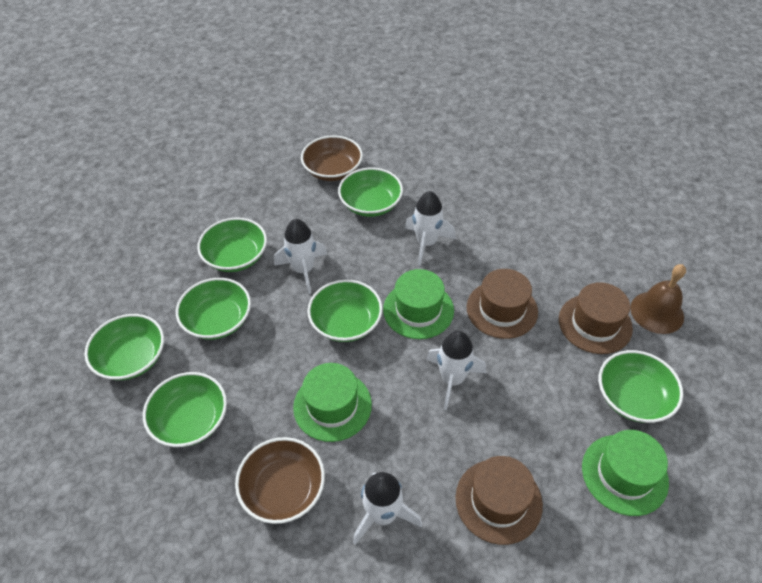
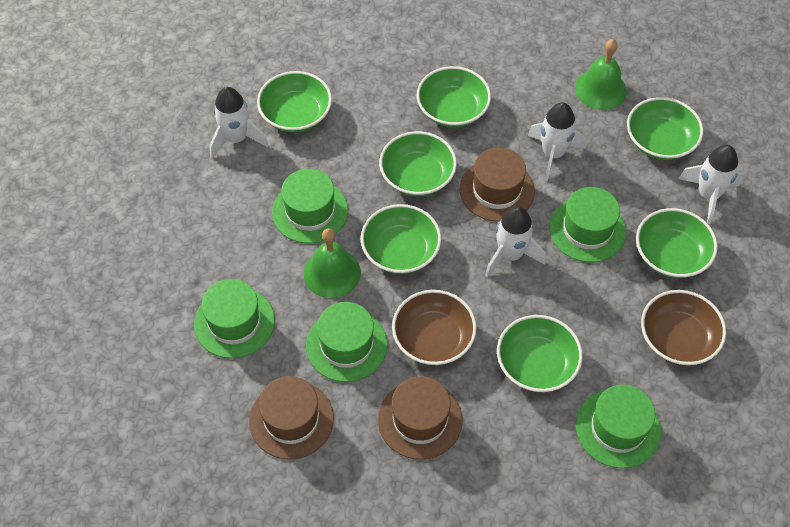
brown bell: 1 -> 0
green bell: 0 -> 2
green hat: 3 -> 5

